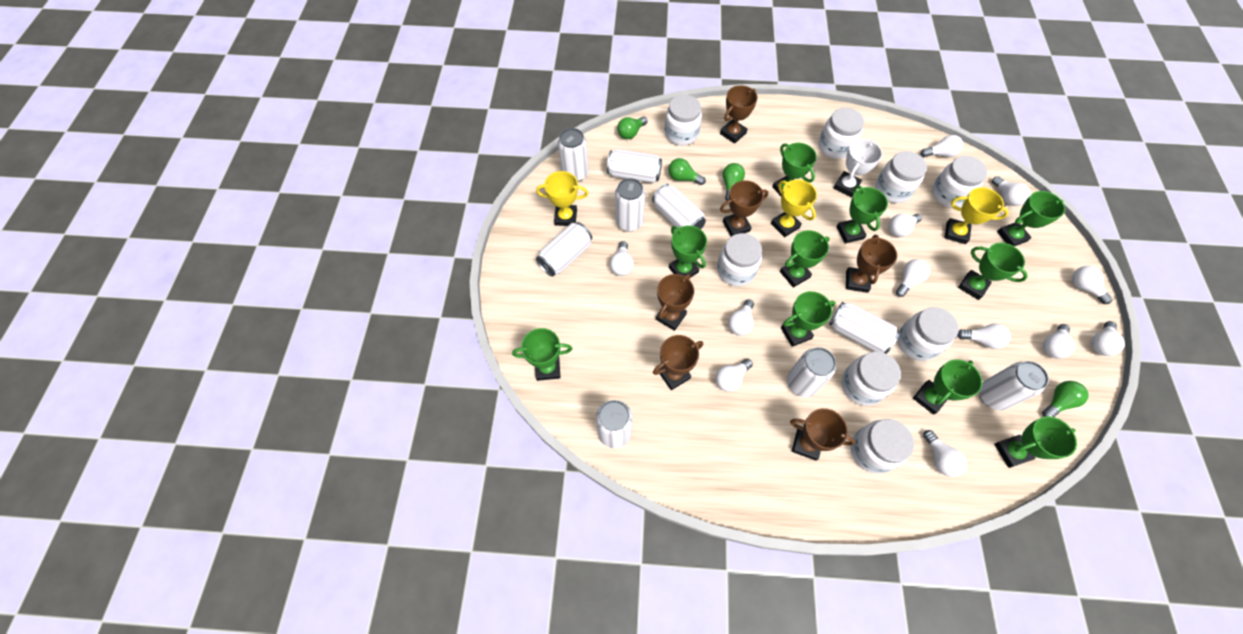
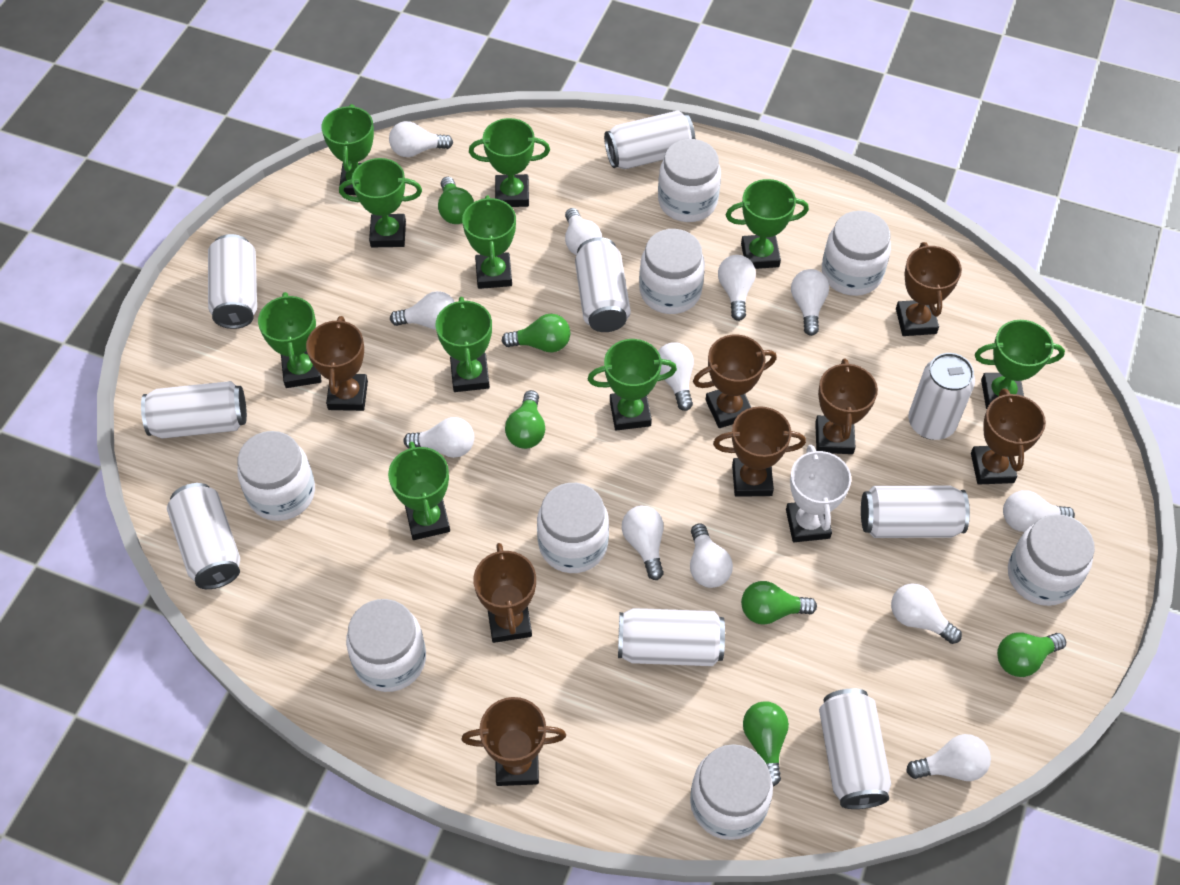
brown trophy: 6 -> 8
green light bulb: 4 -> 6
yellow trophy: 3 -> 0

